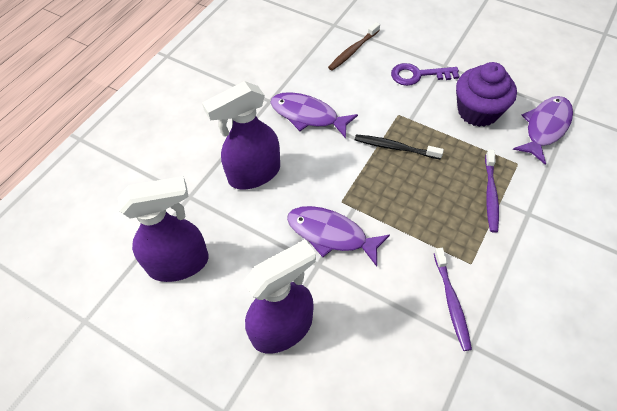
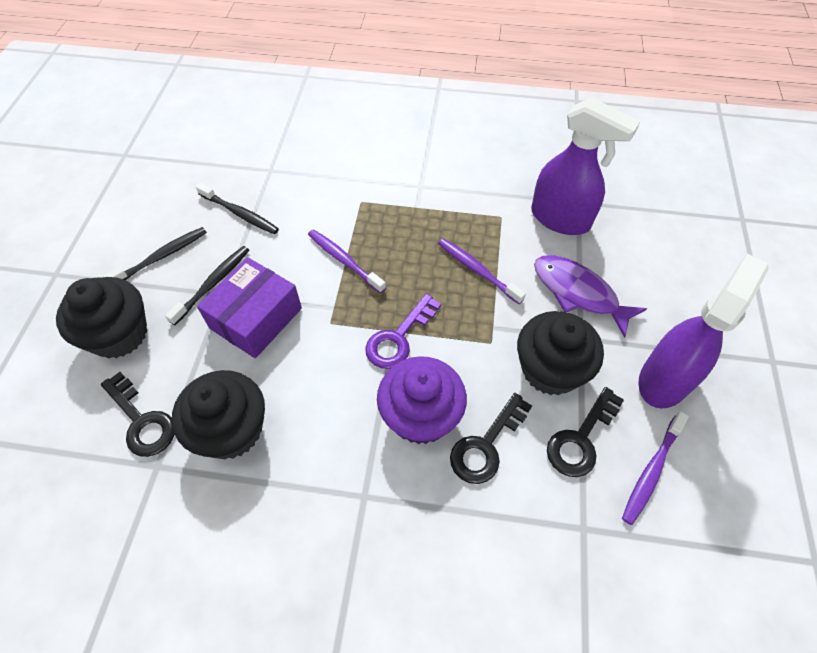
black cupcake: 0 -> 3
black key: 0 -> 3
black toothbrush: 1 -> 3
brown toothbrush: 1 -> 0
purple box: 0 -> 1
purple fish: 3 -> 1
purple spray bottle: 3 -> 2
purple toothbrush: 2 -> 3

